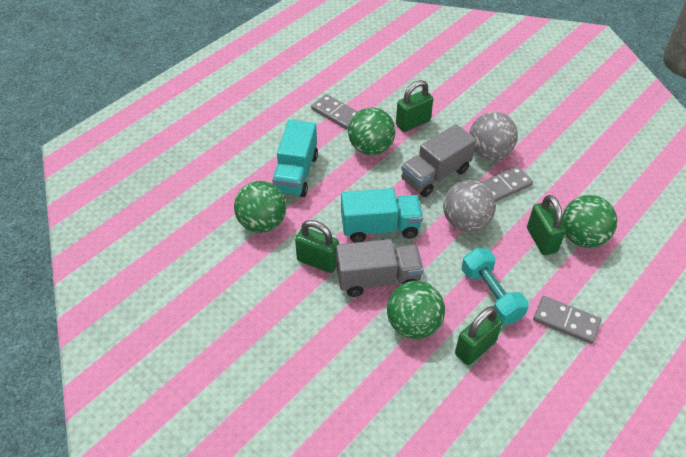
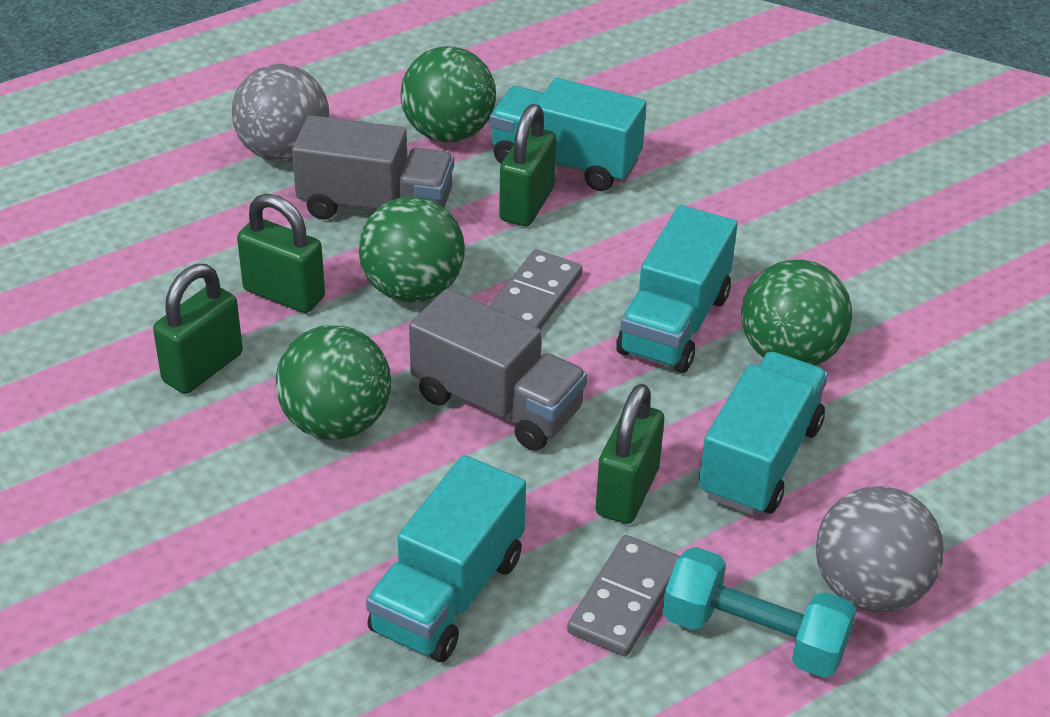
grey domino: 3 -> 2
turquoise truck: 2 -> 4

